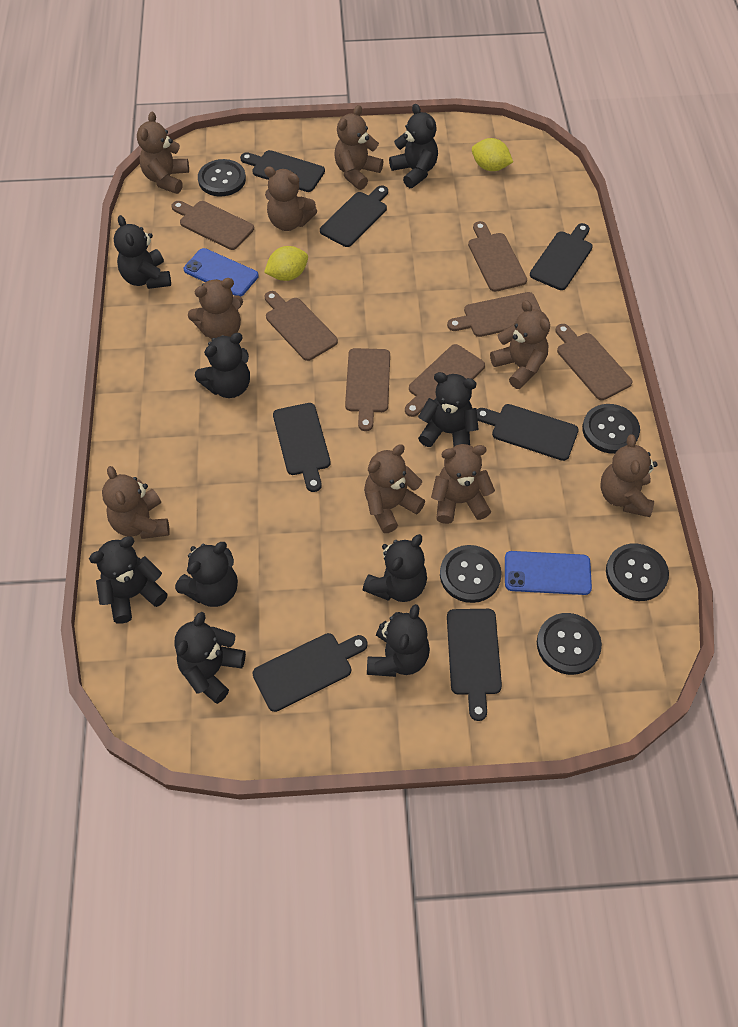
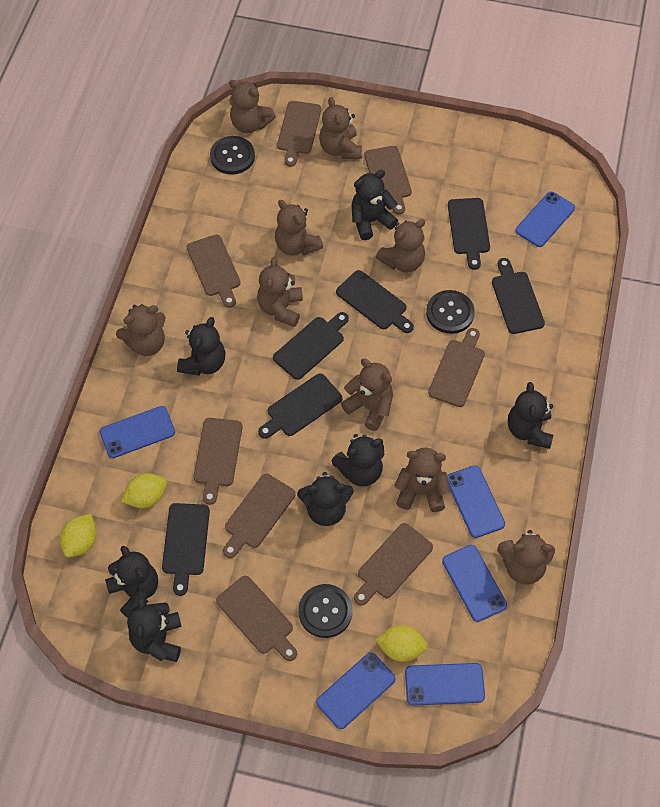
black button: 5 -> 3
black cutting board: 7 -> 6
black teddy bear: 9 -> 7
blue phone: 2 -> 6
brown cutting board: 7 -> 8
yellow lemon: 2 -> 3

